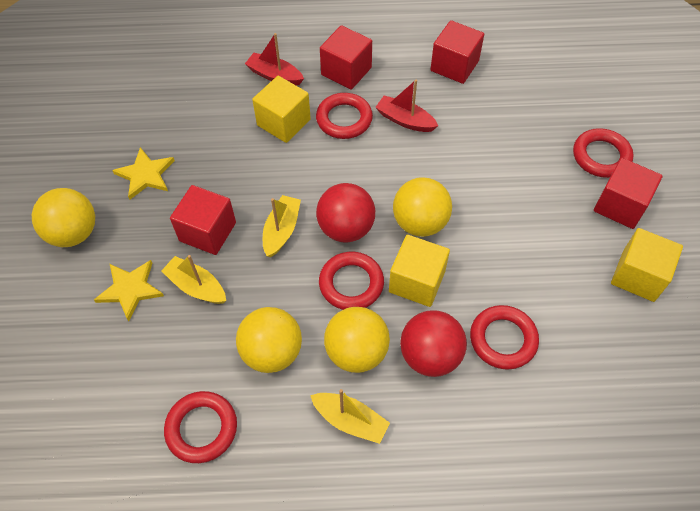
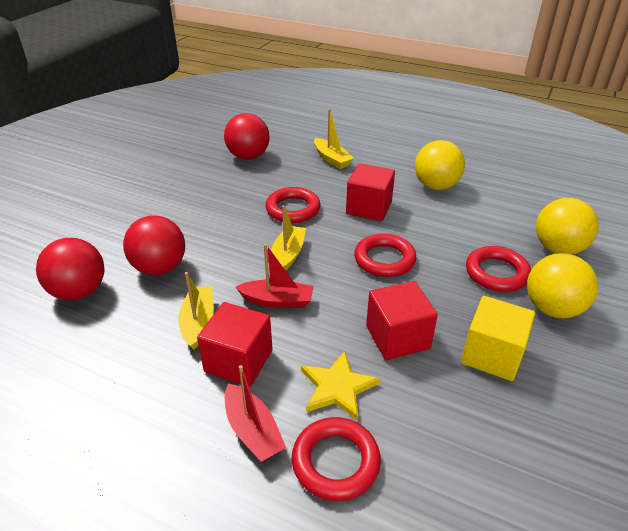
red ball: 2 -> 3
red cube: 4 -> 3
red ring: 5 -> 4
yellow ball: 4 -> 3
yellow cube: 3 -> 1
yellow star: 2 -> 1

